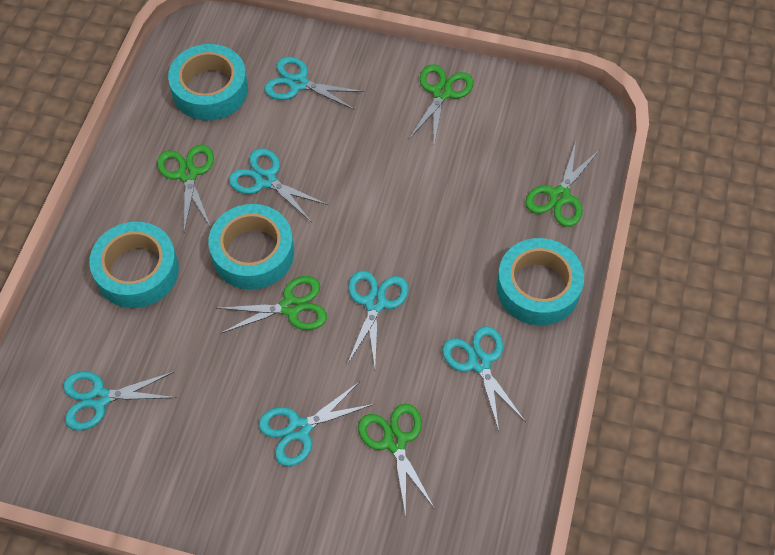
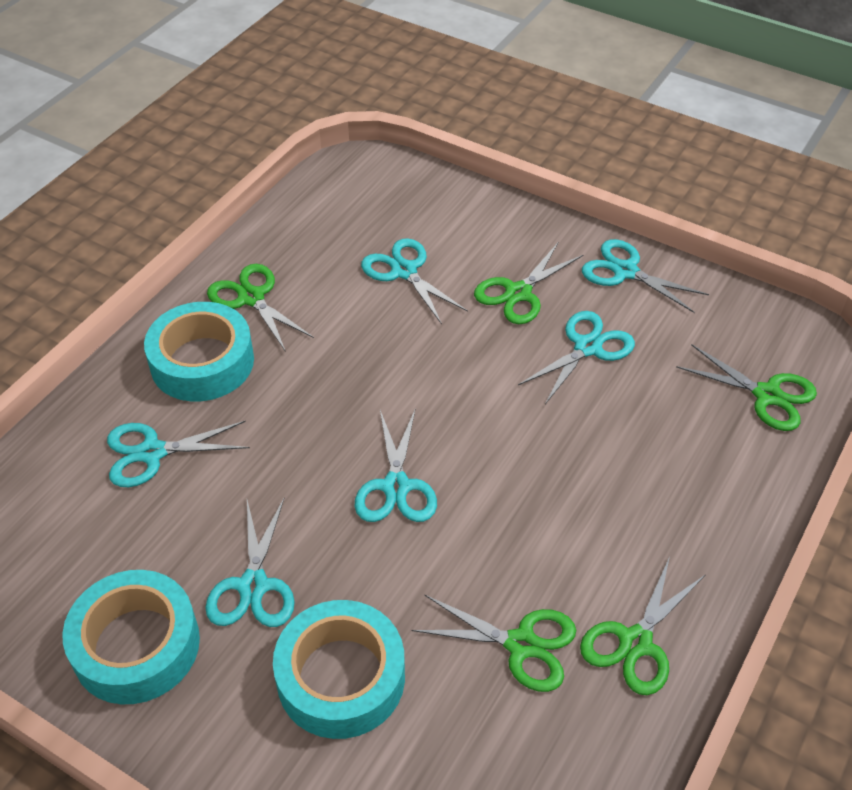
turquoise tape: 4 -> 3

